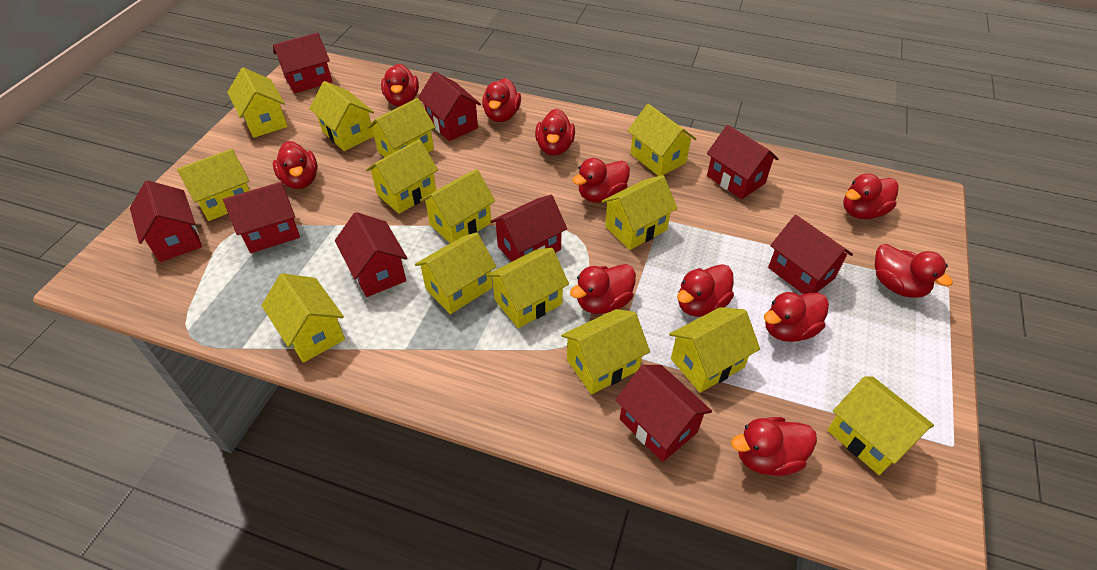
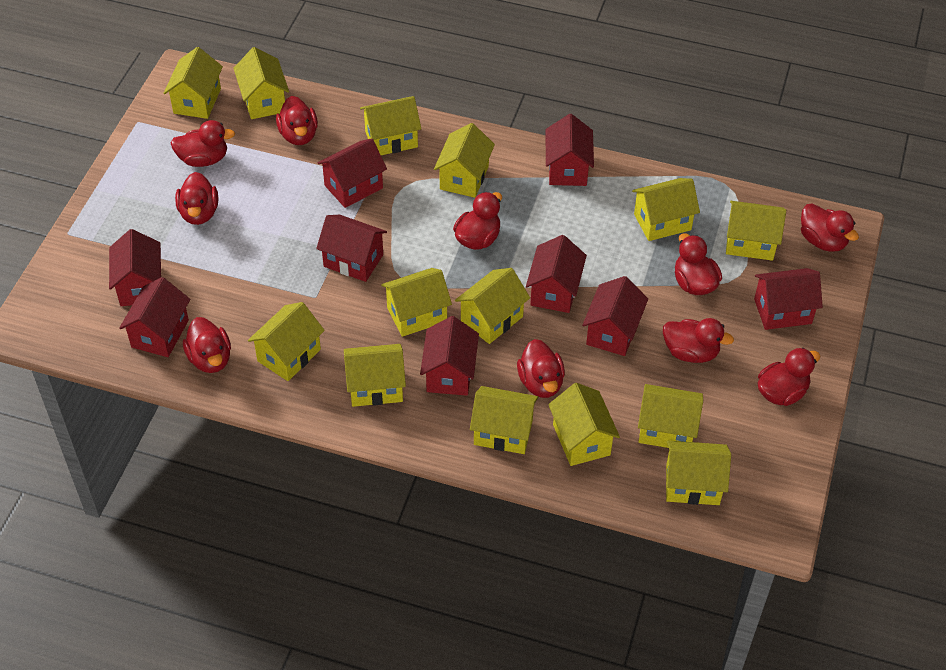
red duck: 11 -> 10

